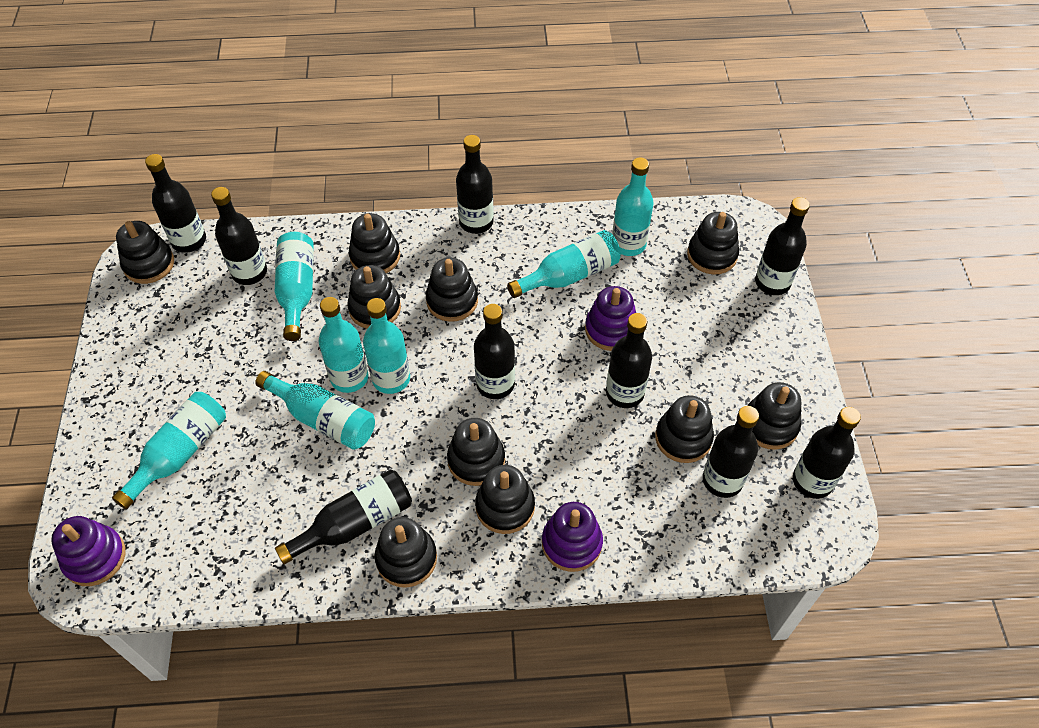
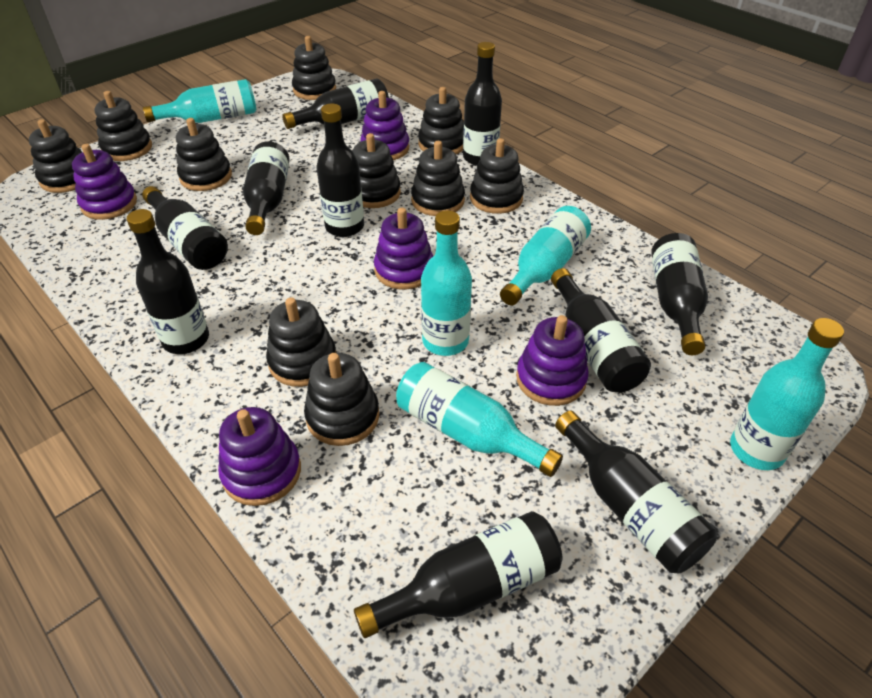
black bottle: 9 -> 10
purple stacking toy: 3 -> 5
turquoise bottle: 7 -> 5

